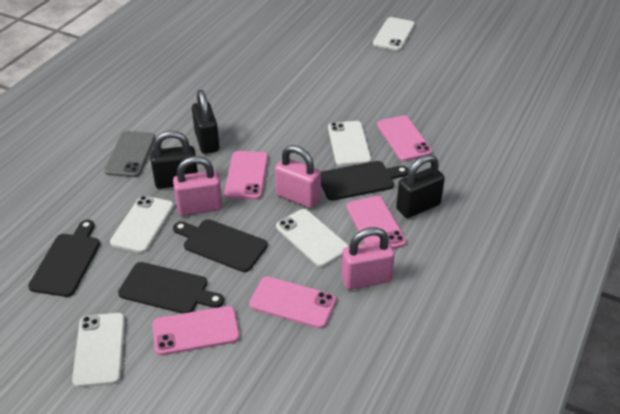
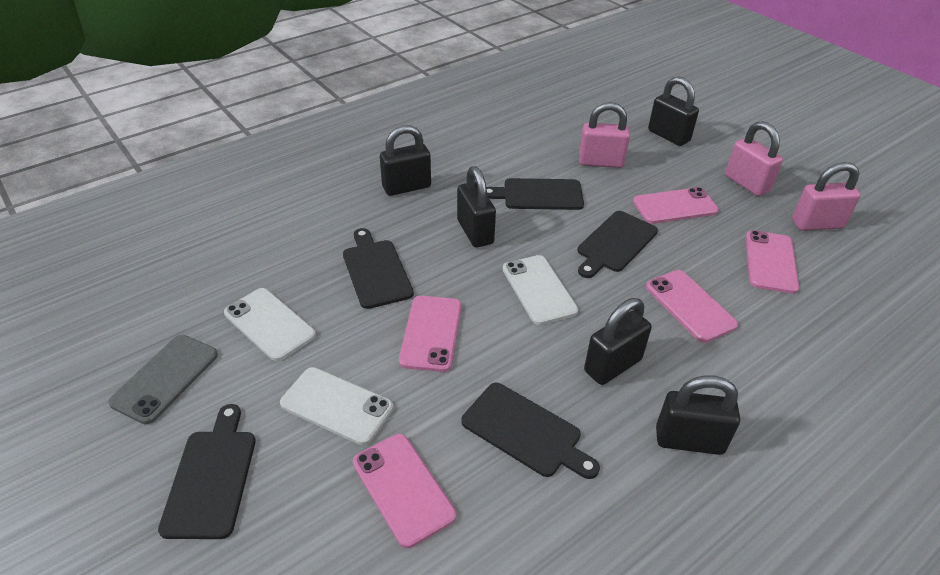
black cutting board: 4 -> 5
black padlock: 3 -> 5
white phone: 5 -> 3

